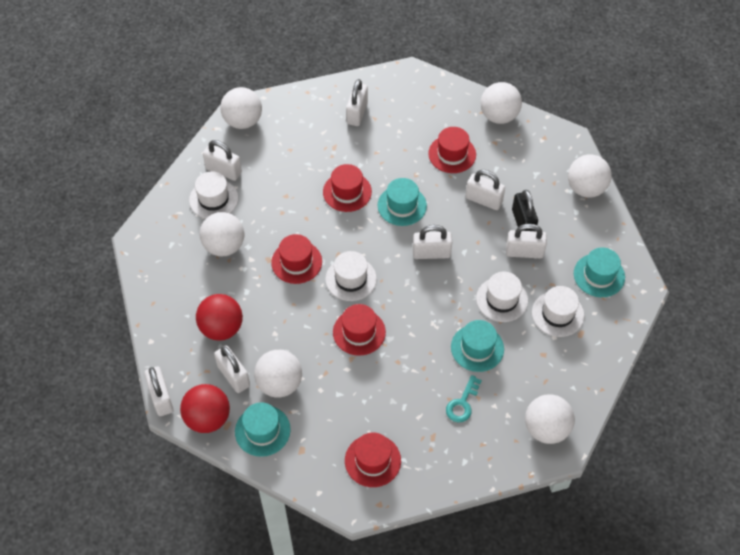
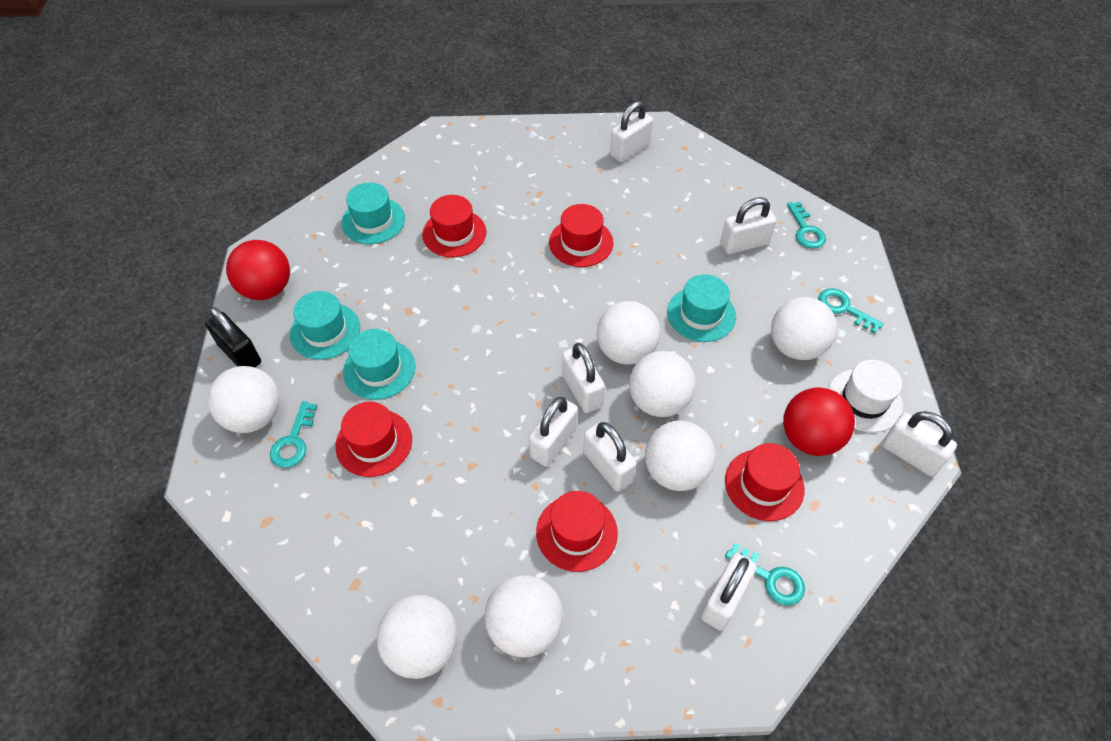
turquoise key: 1 -> 4
white ball: 6 -> 7
white hat: 4 -> 1

